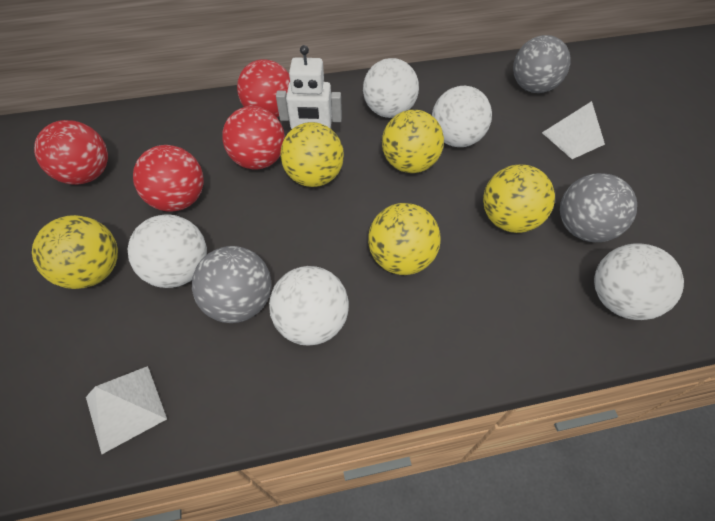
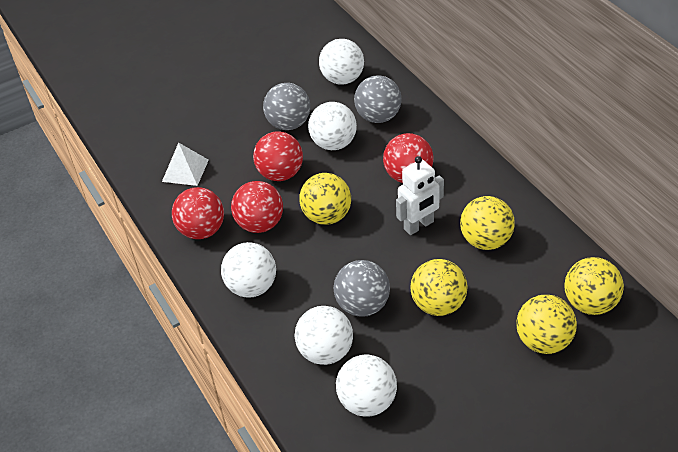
white pyramid: 2 -> 1

